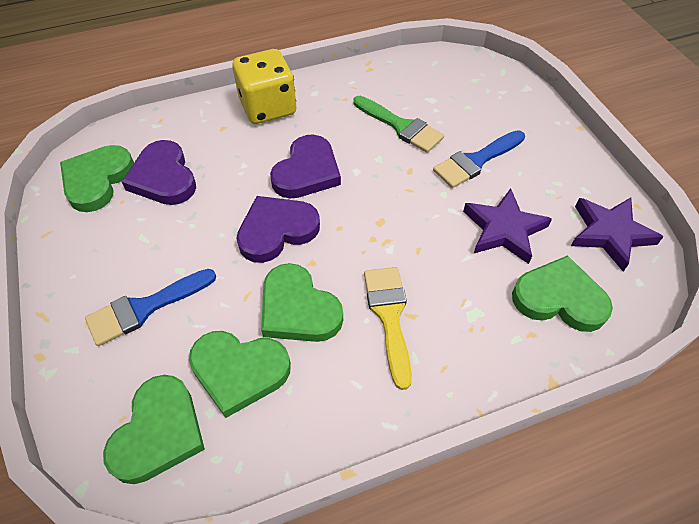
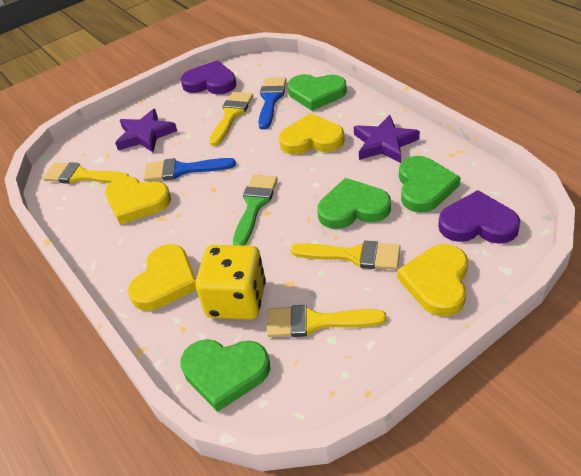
green heart: 5 -> 4
purple heart: 3 -> 2
yellow brush: 1 -> 4
yellow heart: 0 -> 4

